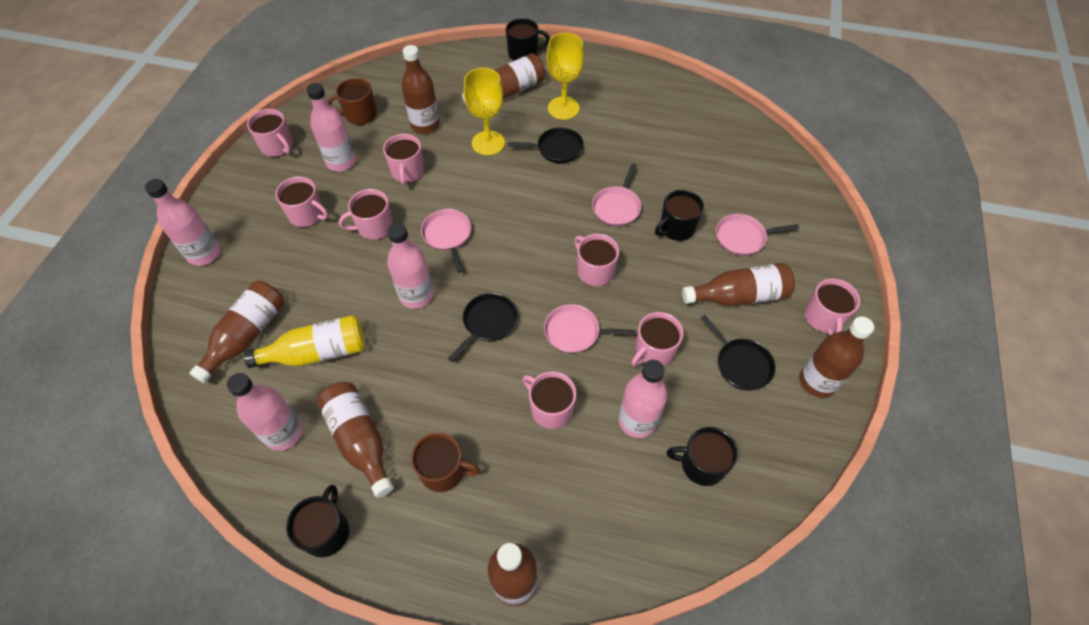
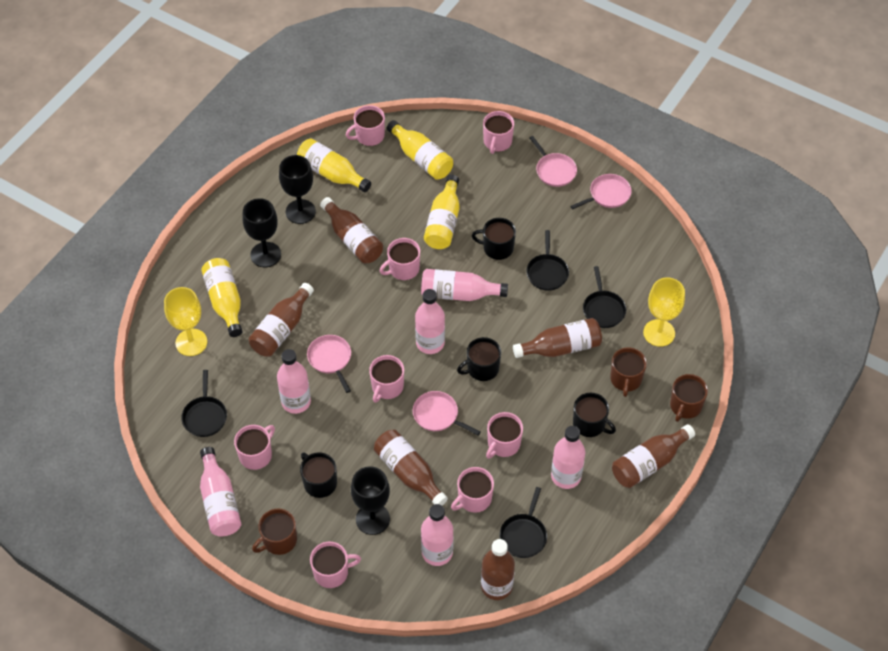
black goblet: 0 -> 3
black pan: 3 -> 4
brown bottle: 7 -> 6
brown mug: 2 -> 3
pink bottle: 5 -> 6
yellow bottle: 1 -> 4

